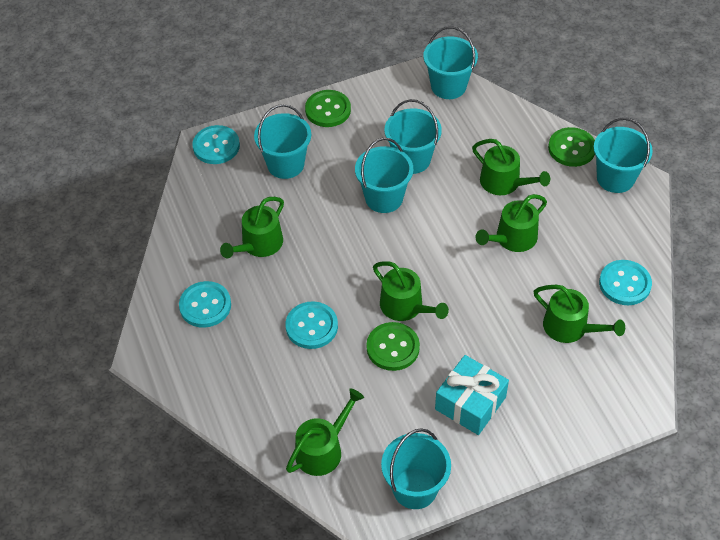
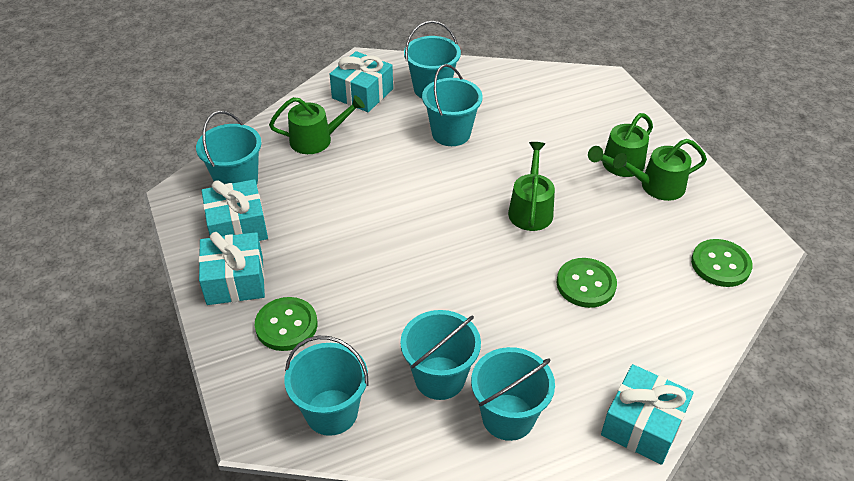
green watering can: 6 -> 4
turquoise button: 4 -> 0
turquoise gift: 1 -> 4

